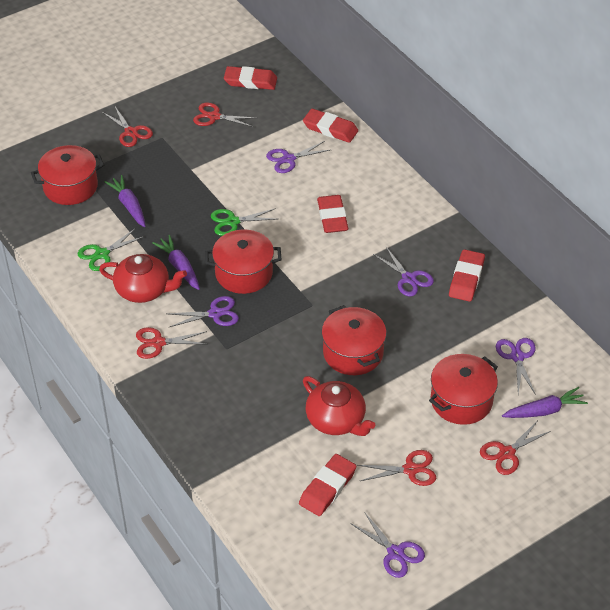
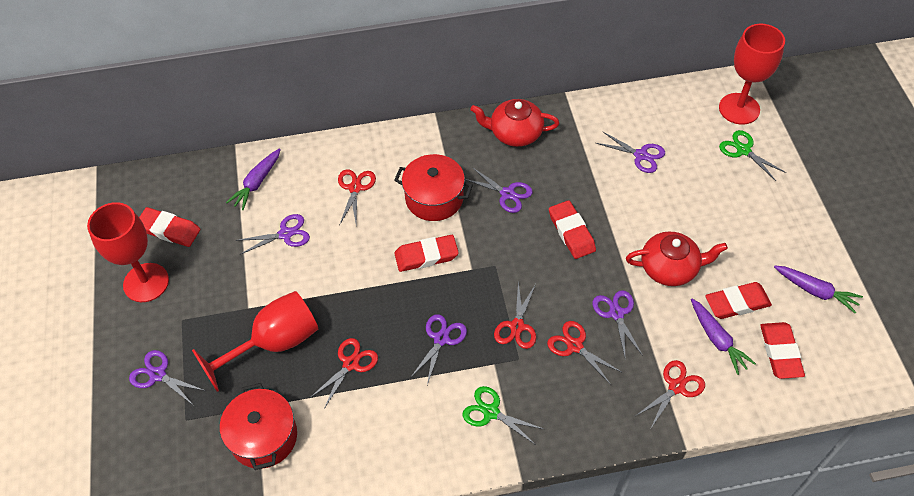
purple scissors: 5 -> 6
red goblet: 0 -> 3
red pot: 4 -> 2

